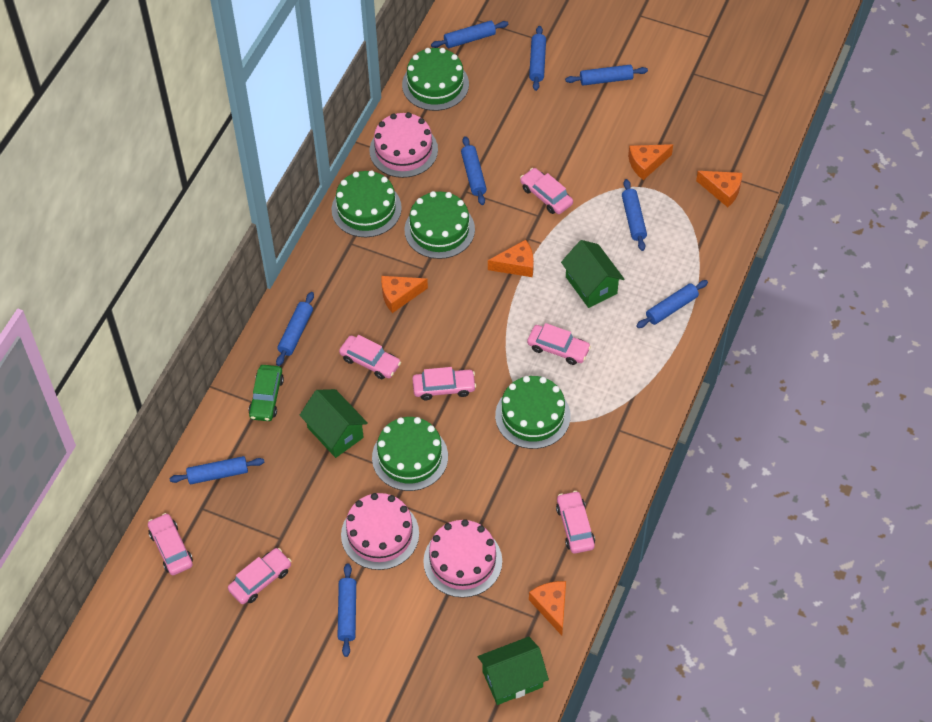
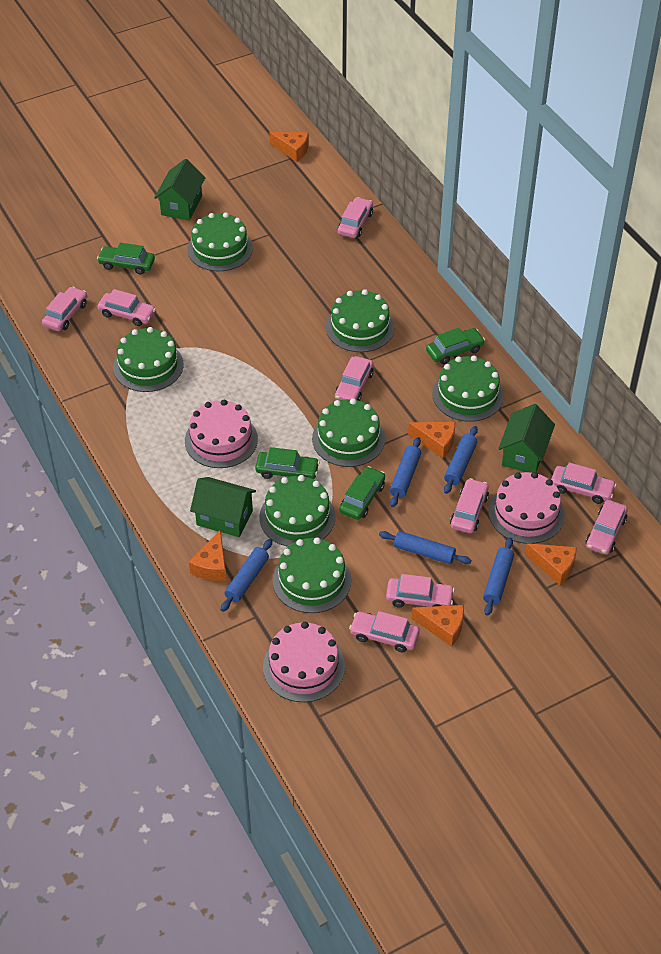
blue rolling pin: 9 -> 5
green cake: 5 -> 7
green car: 1 -> 4
pink car: 7 -> 9

